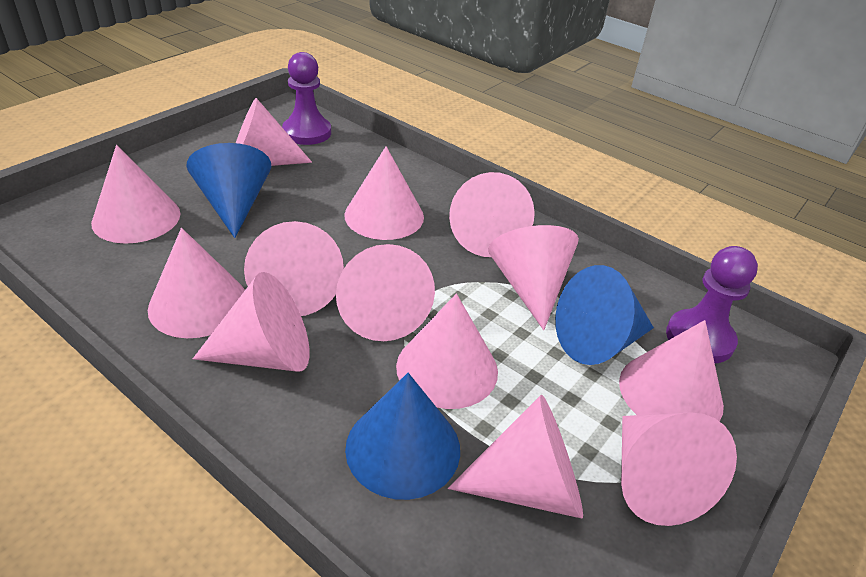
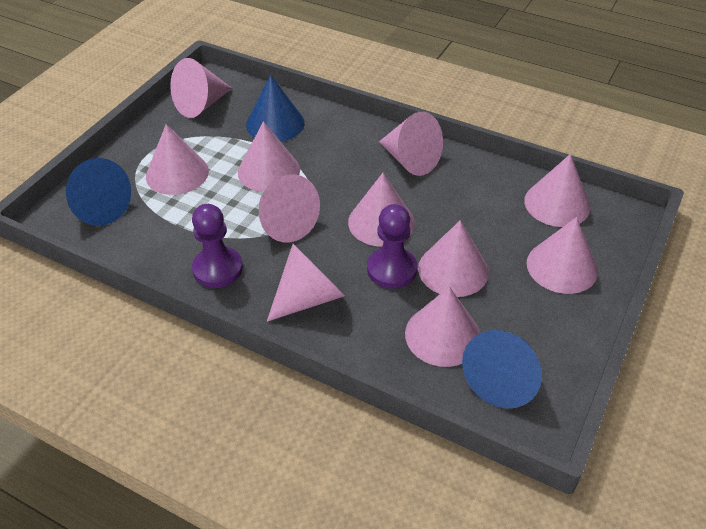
pink cone: 13 -> 11

